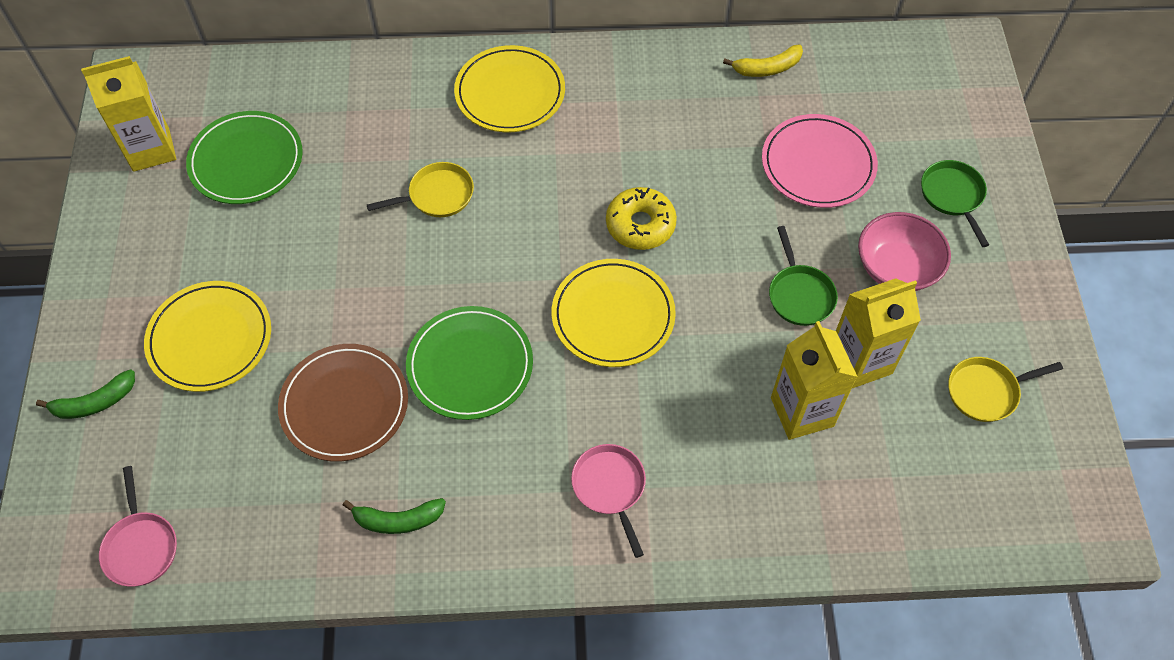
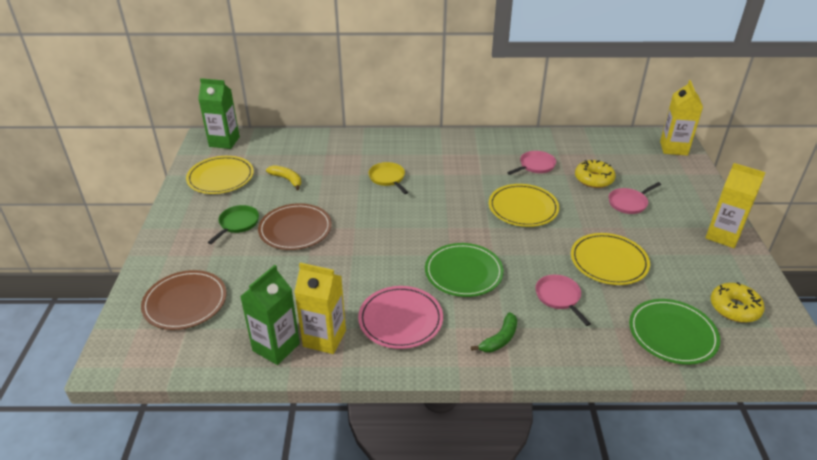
brown plate: 1 -> 2
green banana: 2 -> 1
green carton: 0 -> 2
green pan: 2 -> 1
pink bowl: 1 -> 0
pink pan: 2 -> 3
yellow donut: 1 -> 2
yellow pan: 2 -> 1

